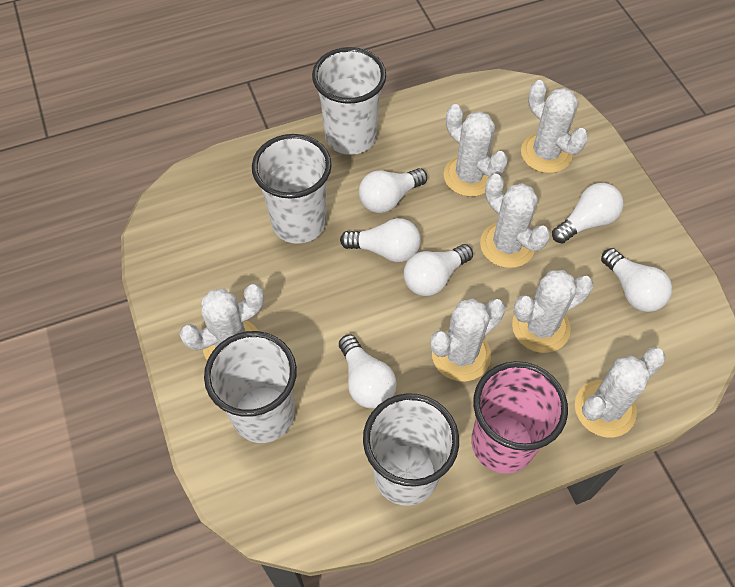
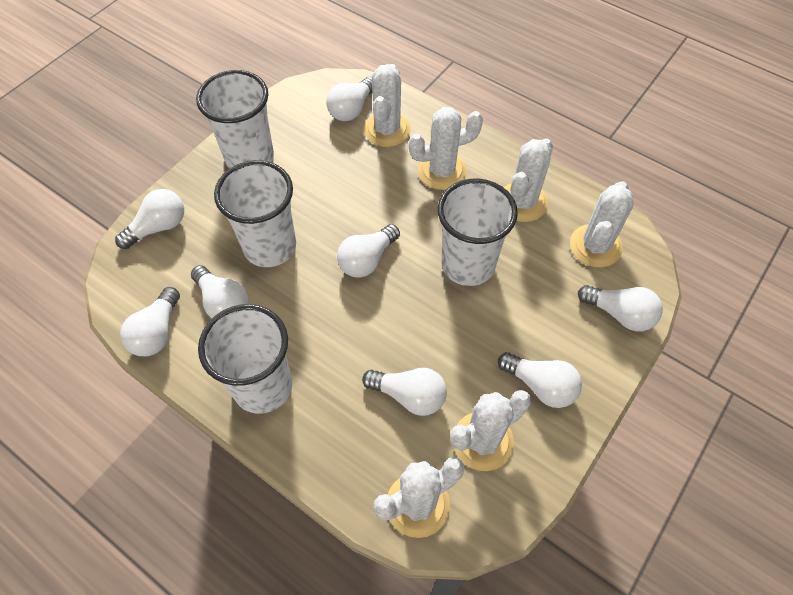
pink cup: 1 -> 0
white cactus: 7 -> 6
white light bulb: 6 -> 8

